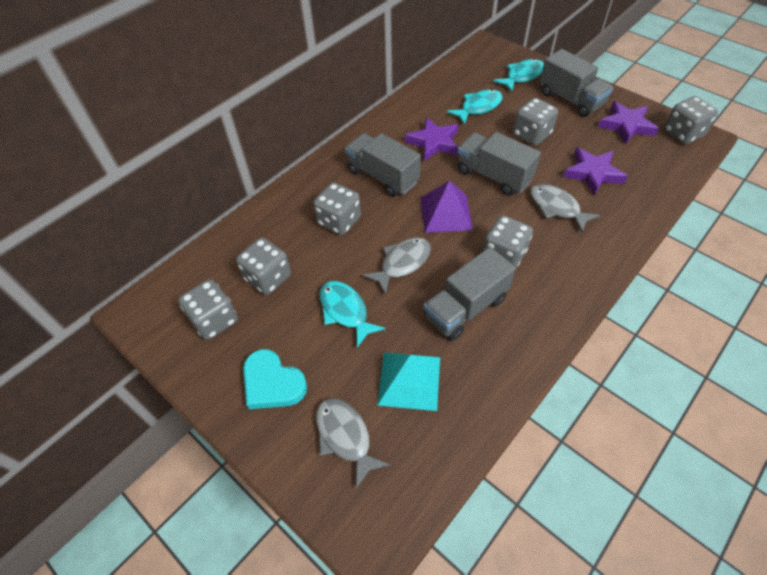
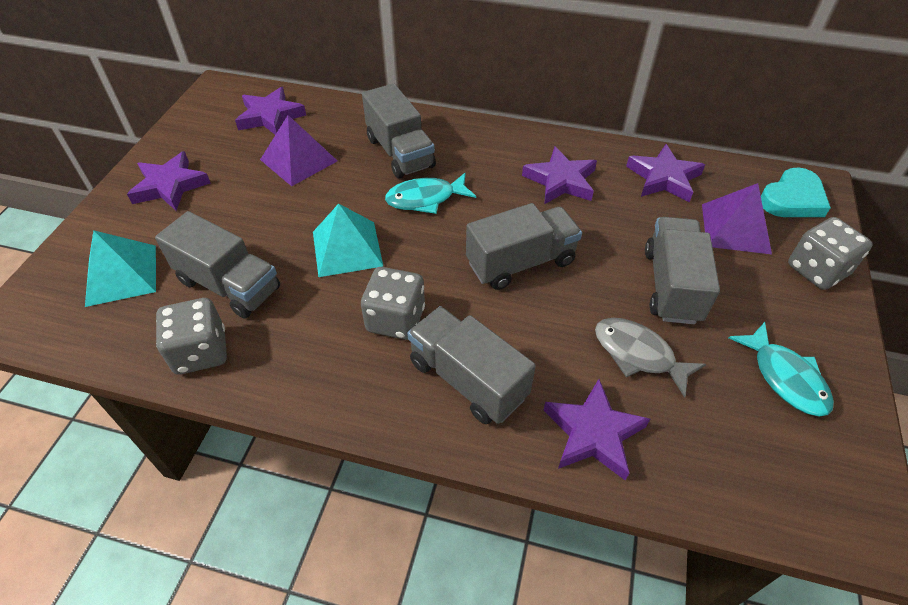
grey dice: 6 -> 3
grey fish: 3 -> 1
grey truck: 4 -> 5
purple pyramid: 1 -> 2
purple star: 3 -> 5
turquoise fish: 3 -> 2
turquoise pyramid: 1 -> 2

